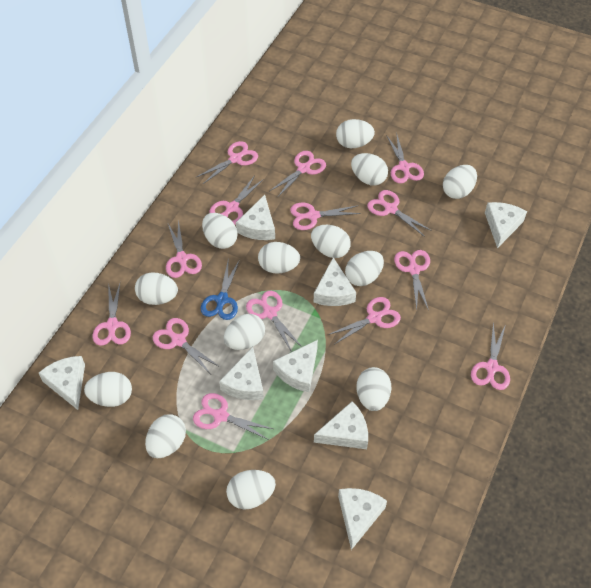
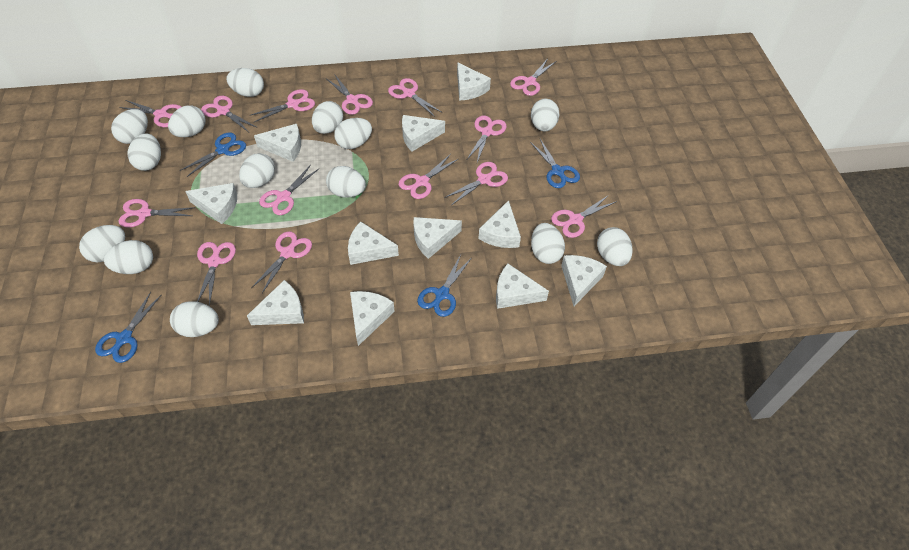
blue scissors: 1 -> 4
white cheese: 8 -> 11
white egg: 13 -> 14

